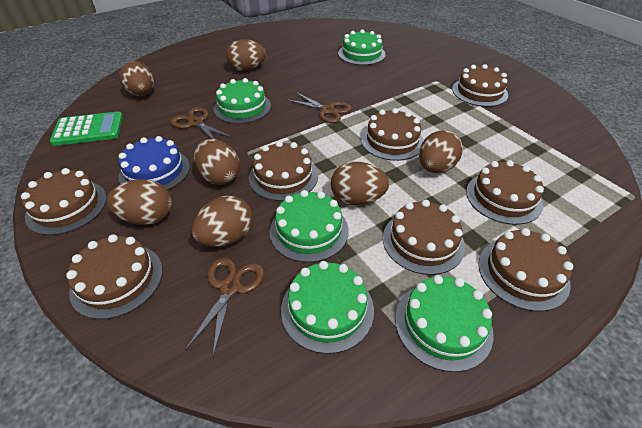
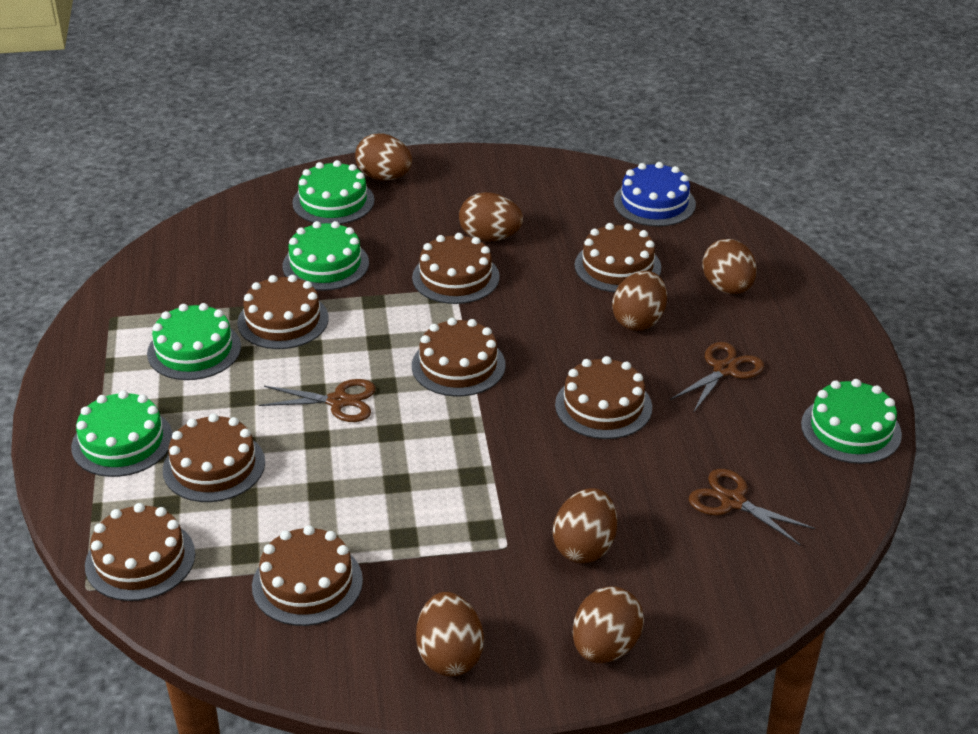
green calculator: 1 -> 0

